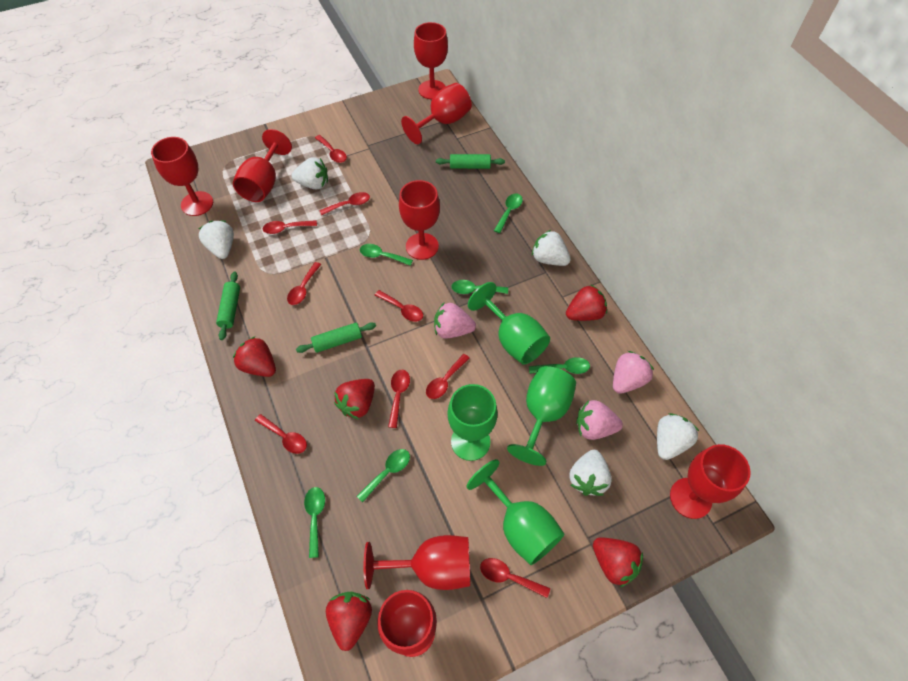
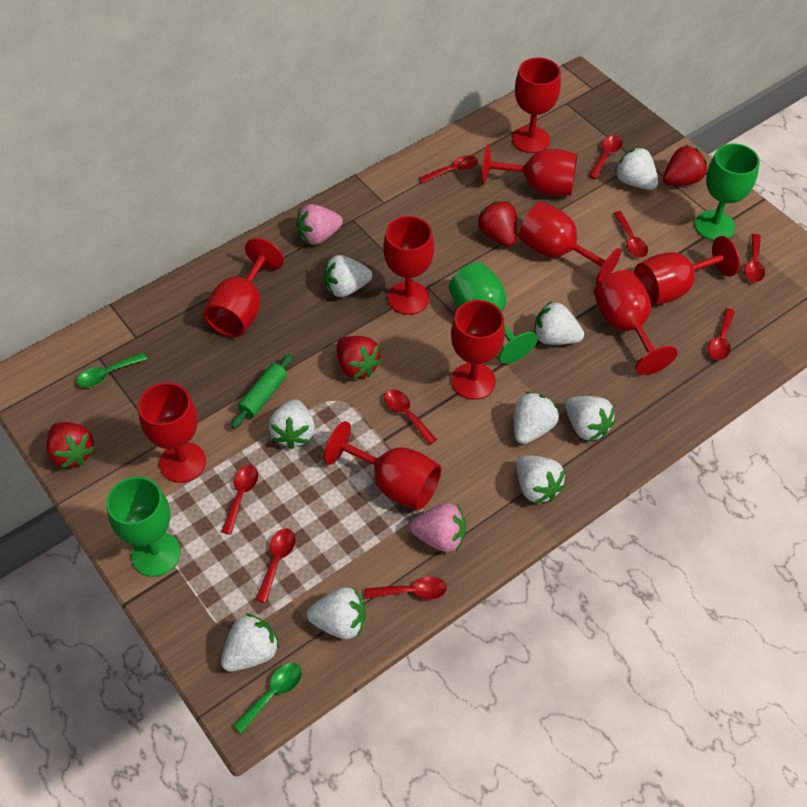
green goblet: 4 -> 3
green rolling pin: 3 -> 1
green spoon: 6 -> 2
pink strawberry: 3 -> 2
red goblet: 8 -> 10
red strawberry: 5 -> 4
white strawberry: 5 -> 9

